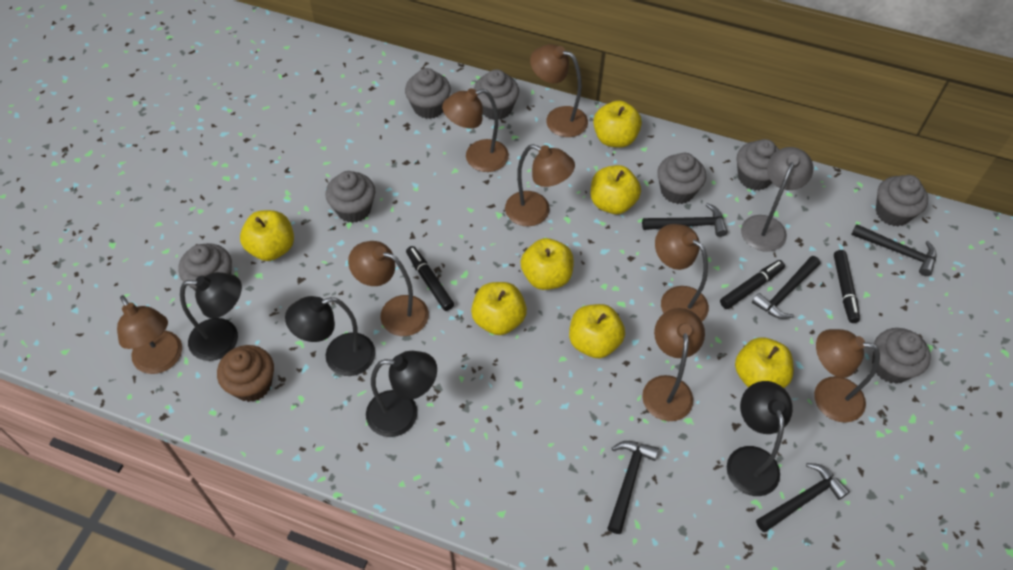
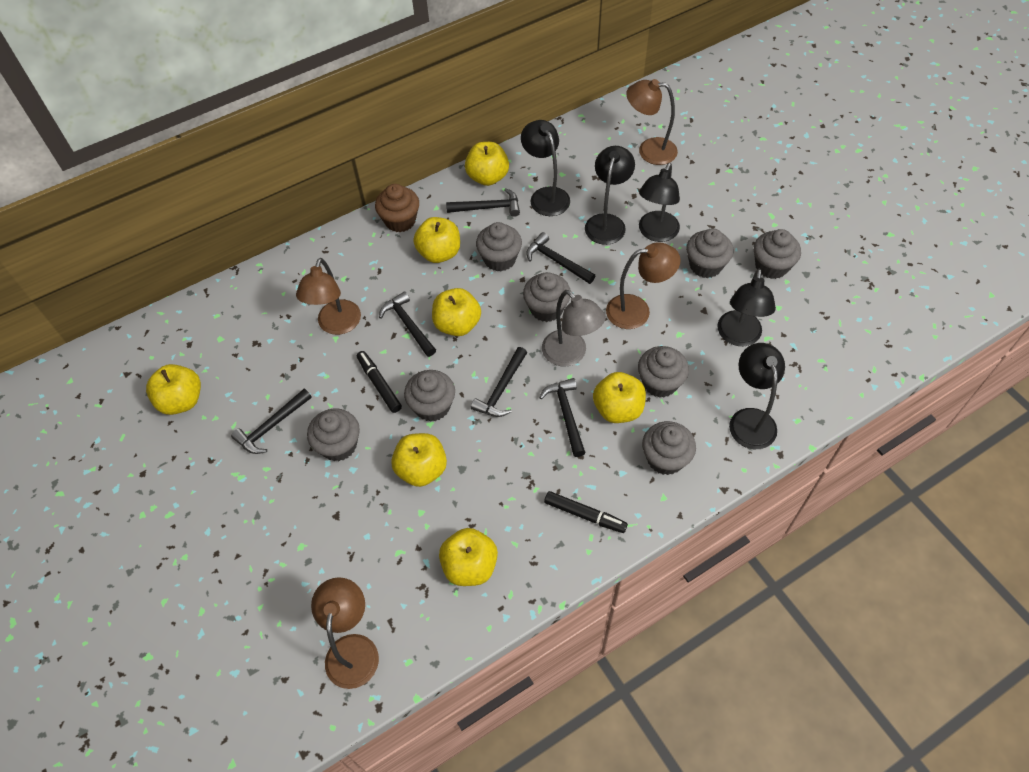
black hammer: 5 -> 6
black lamp: 4 -> 5
black marker: 3 -> 2
brown lamp: 8 -> 4

